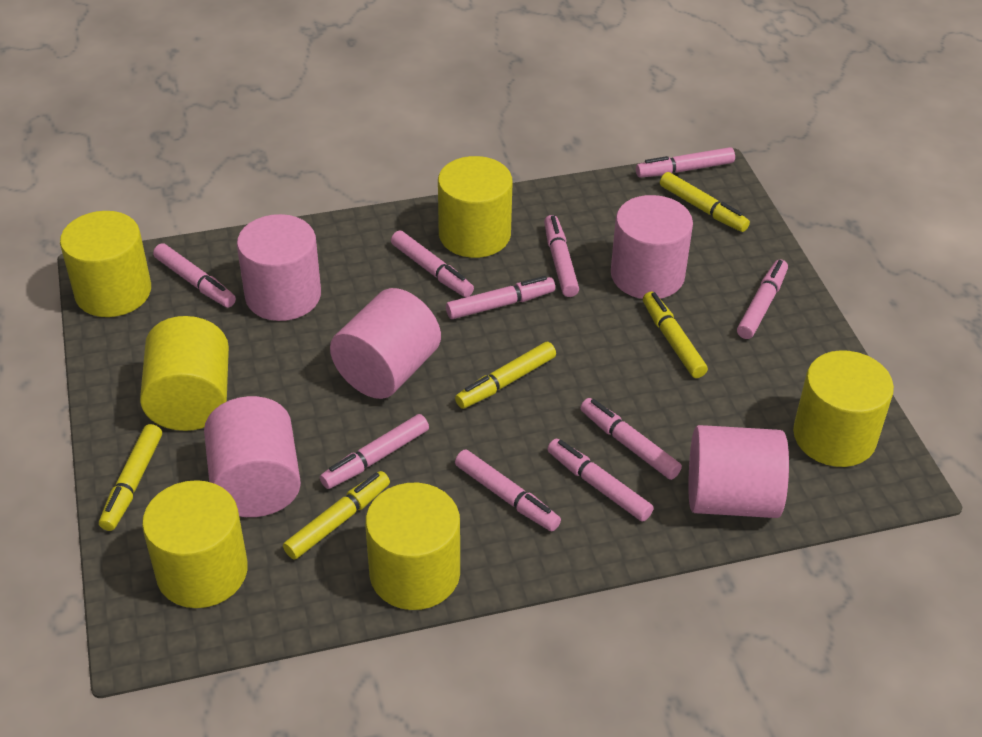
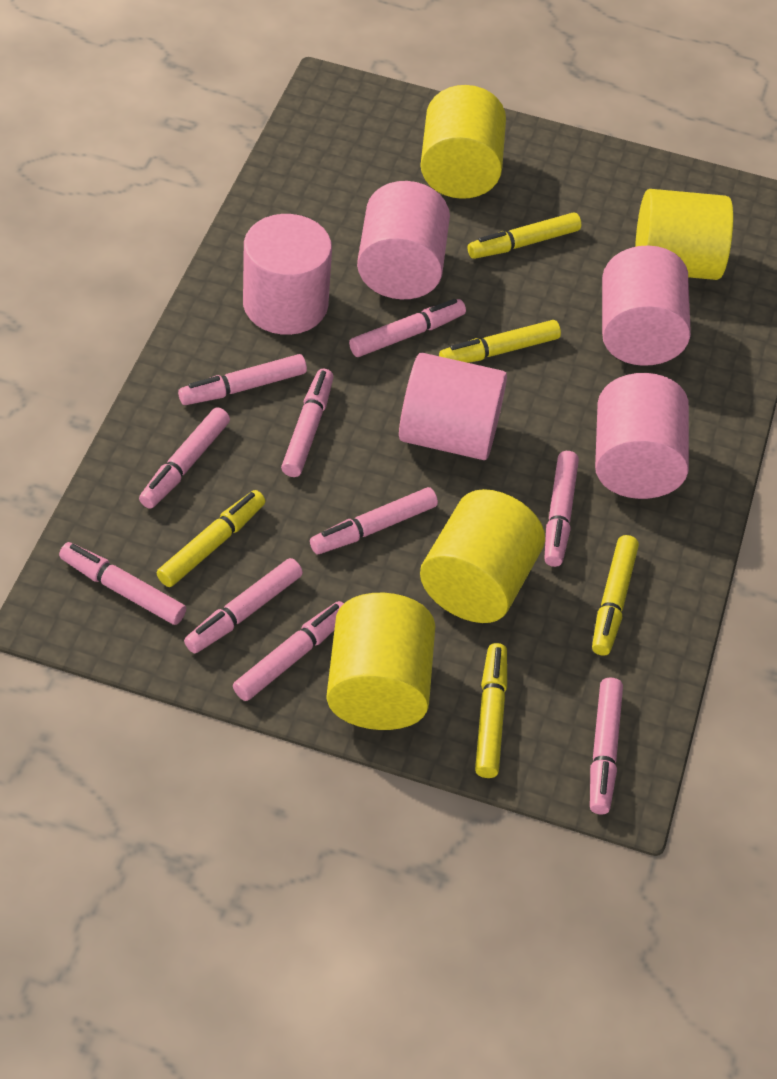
yellow cylinder: 6 -> 4

